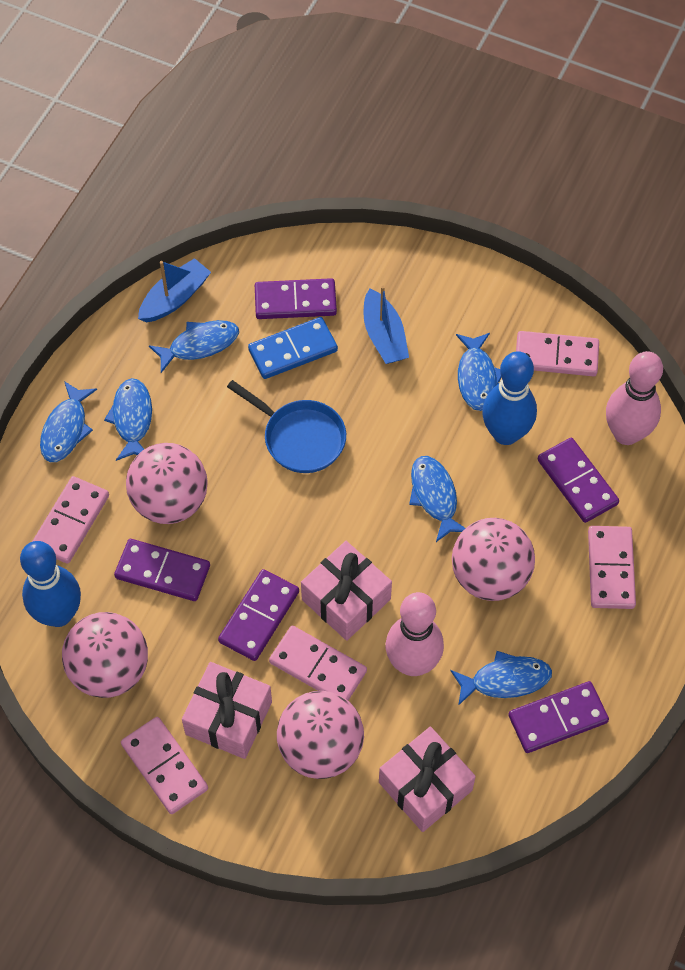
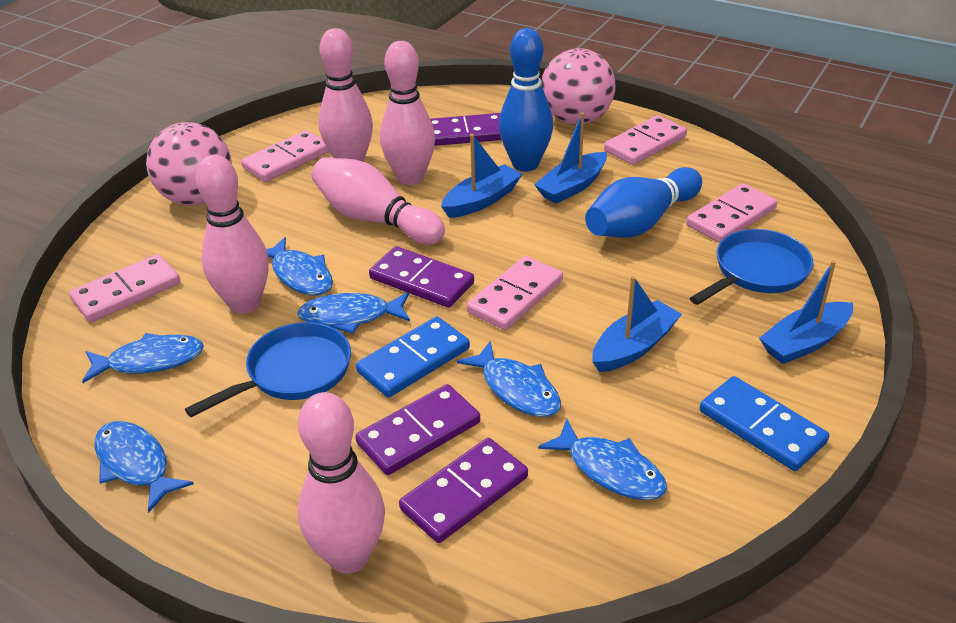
blue boat: 2 -> 4
blue domino: 1 -> 2
blue pan: 1 -> 2
pink ball: 4 -> 2
pink bowling pin: 2 -> 5
pink gift: 3 -> 0
purple domino: 5 -> 4

